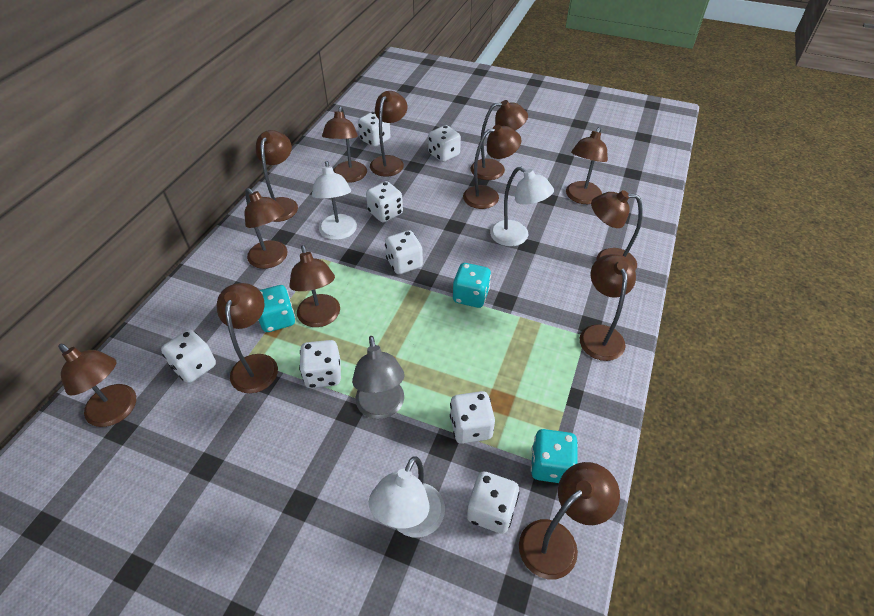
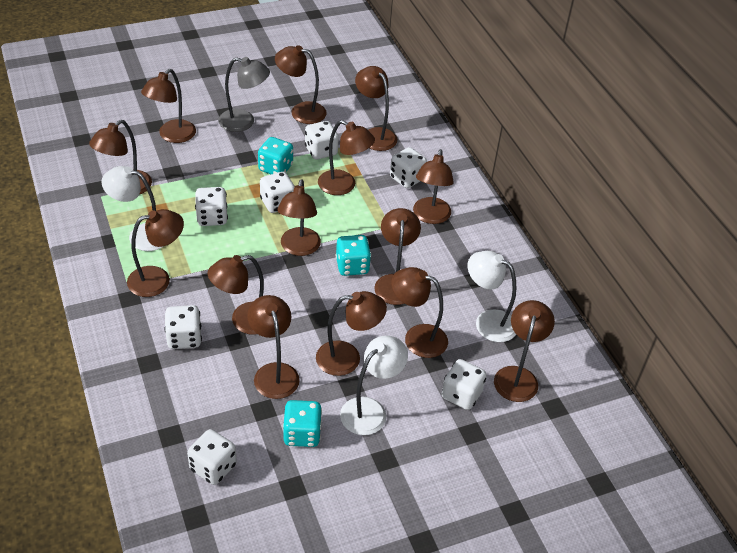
brown lamp: 13 -> 14
white dice: 8 -> 7

